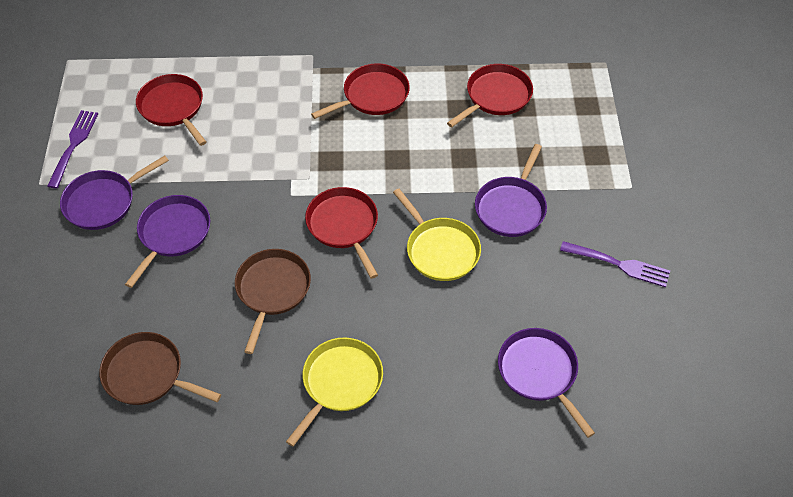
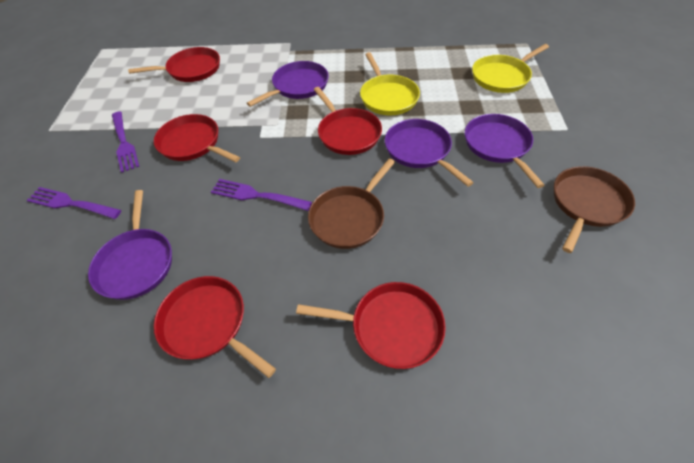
purple fork: 2 -> 3
red pan: 4 -> 5

